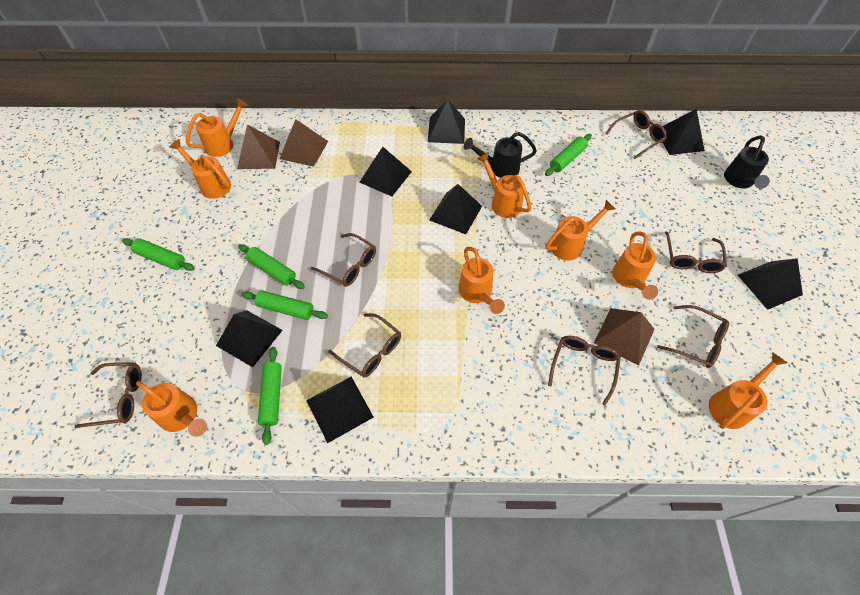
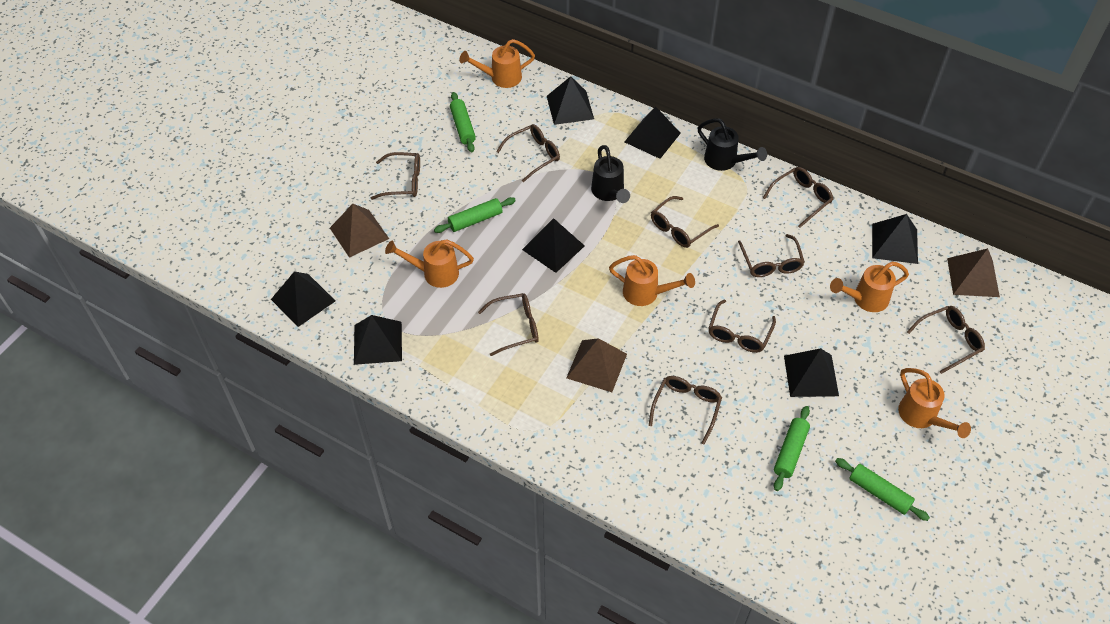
brown glasses: 7 -> 9
green rolling pin: 5 -> 4
orange watering can: 8 -> 5

